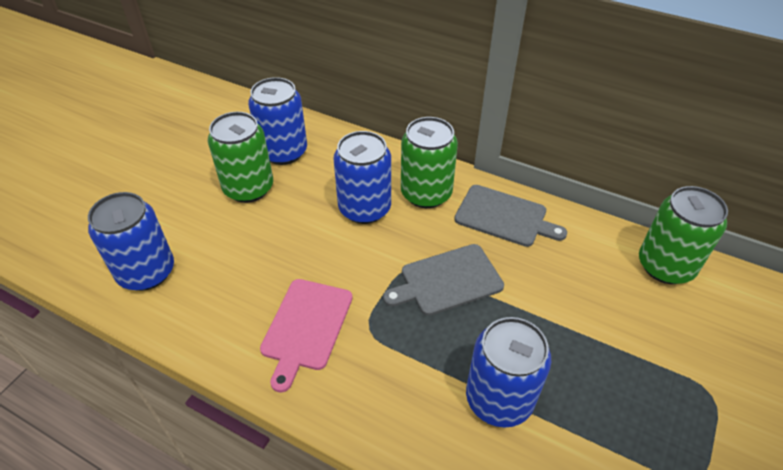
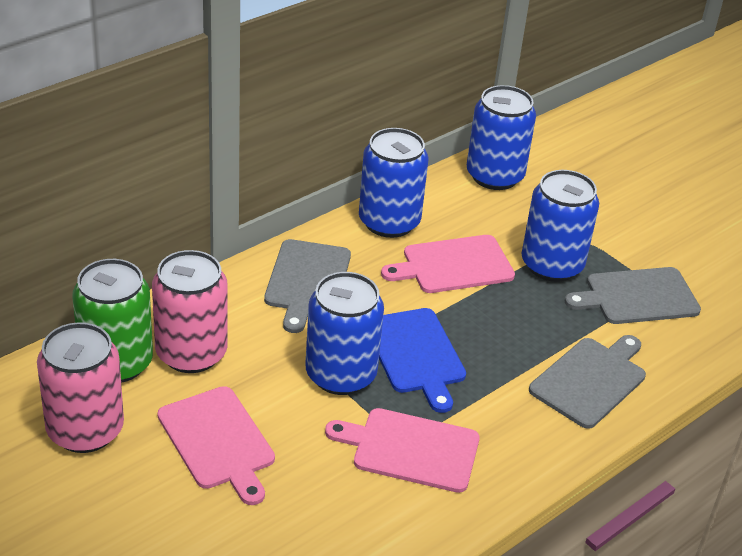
blue cutting board: 0 -> 1
green can: 3 -> 1
grey cutting board: 2 -> 3
pink can: 0 -> 2
pink cutting board: 1 -> 3

